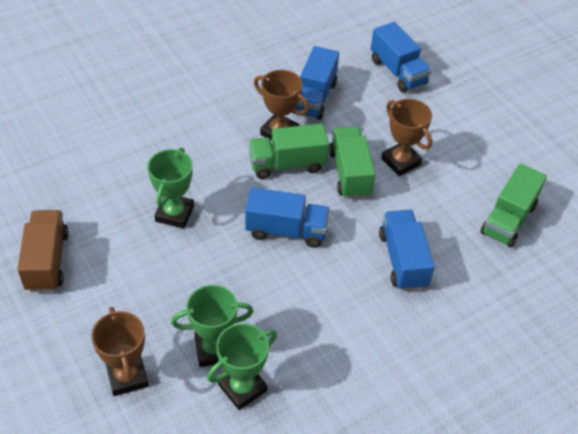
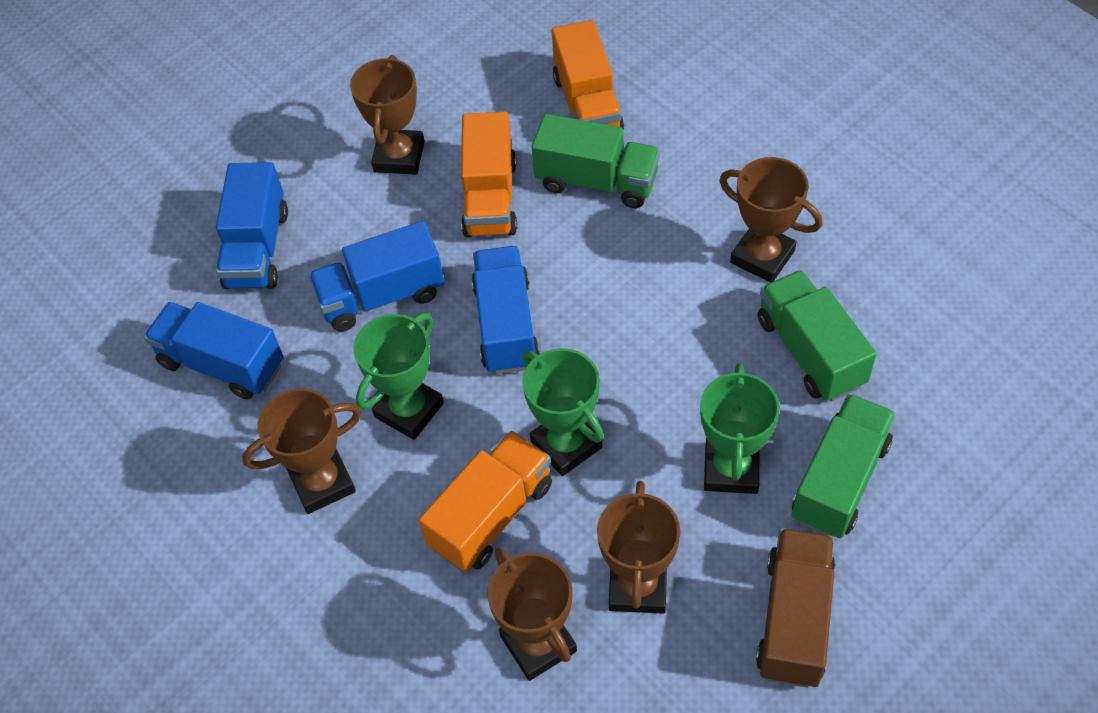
brown trophy: 3 -> 5
orange truck: 0 -> 3

